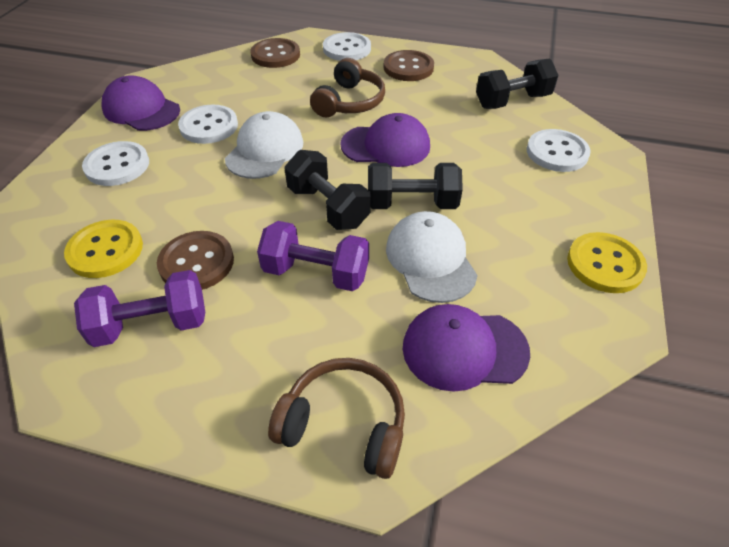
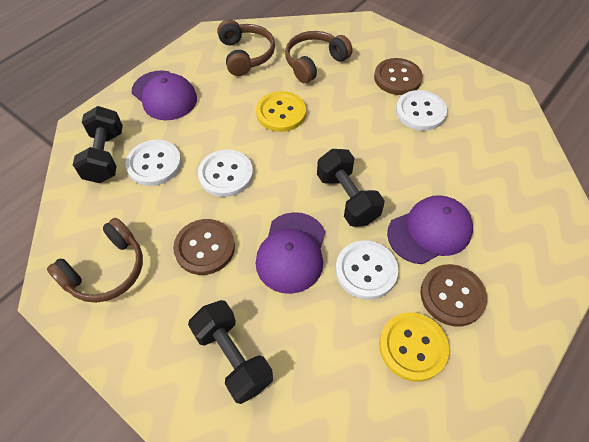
brown headphones: 2 -> 3
purple dumbbell: 2 -> 0
white cap: 2 -> 0

